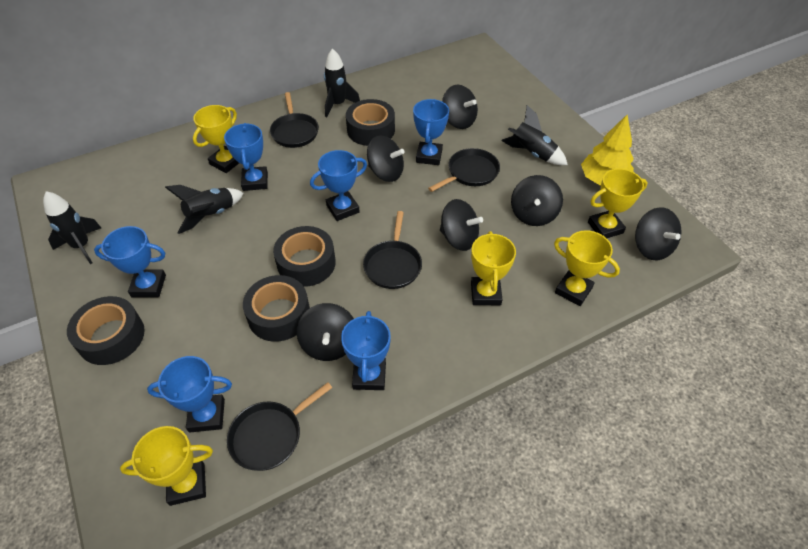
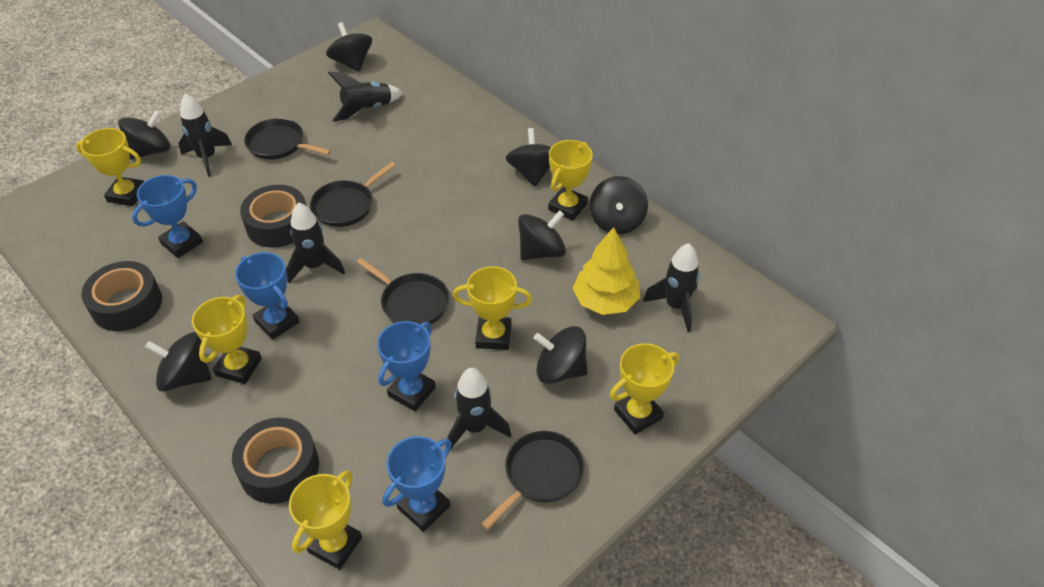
black rocket: 4 -> 5
black spinning top: 6 -> 7
black tape: 4 -> 3
blue trophy: 6 -> 4
yellow trophy: 5 -> 6

